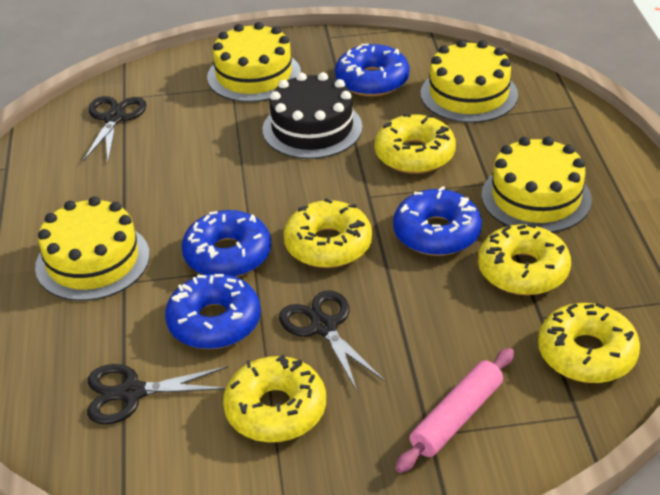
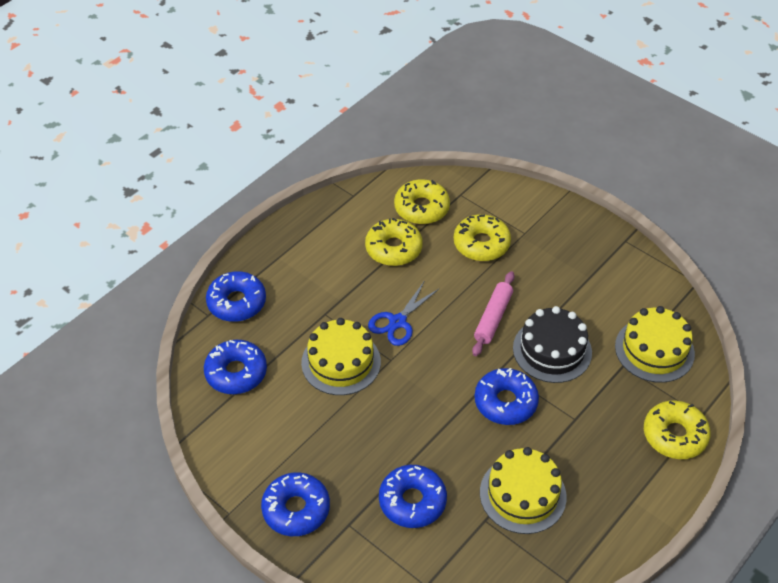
black scissors: 3 -> 0
blue donut: 4 -> 5
blue scissors: 0 -> 1
yellow cake: 4 -> 3
yellow donut: 5 -> 4

